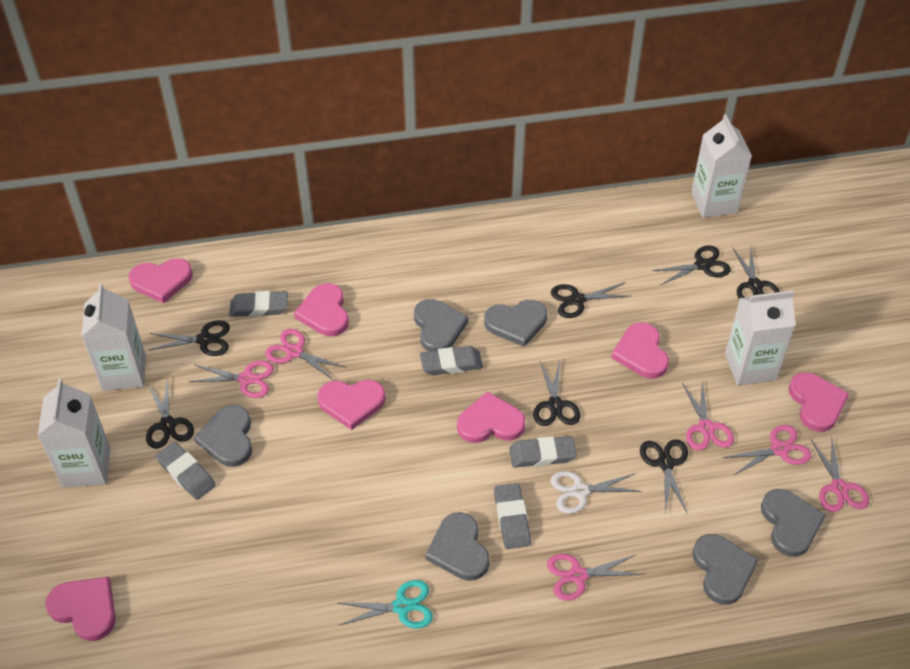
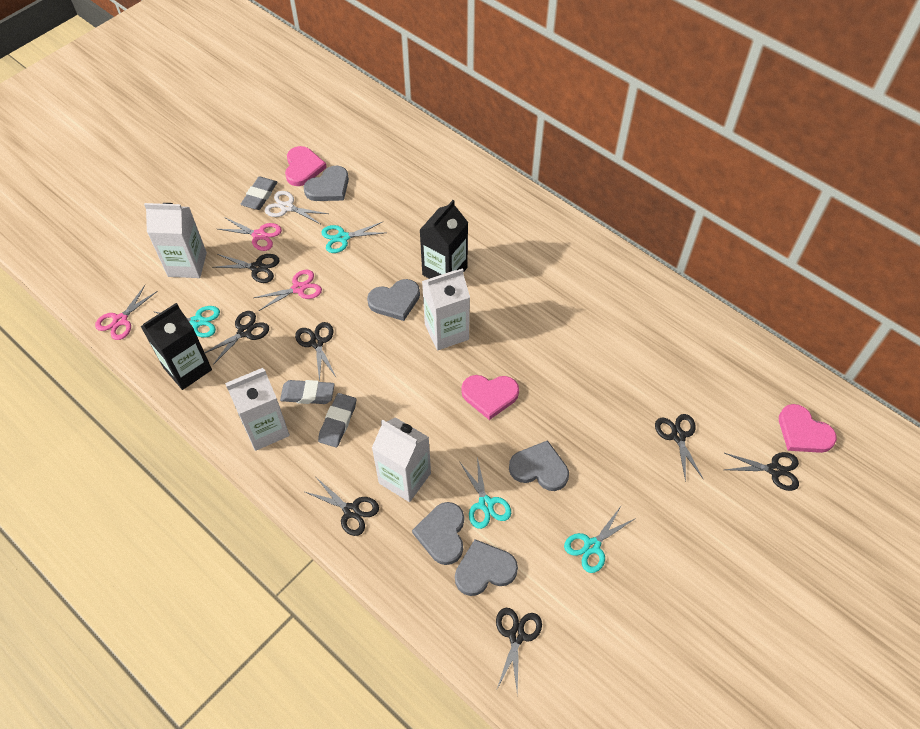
black carton: 0 -> 2
grey eraser: 5 -> 3
grey heart: 6 -> 5
pink heart: 7 -> 3
pink scissors: 6 -> 3
turquoise scissors: 1 -> 4

